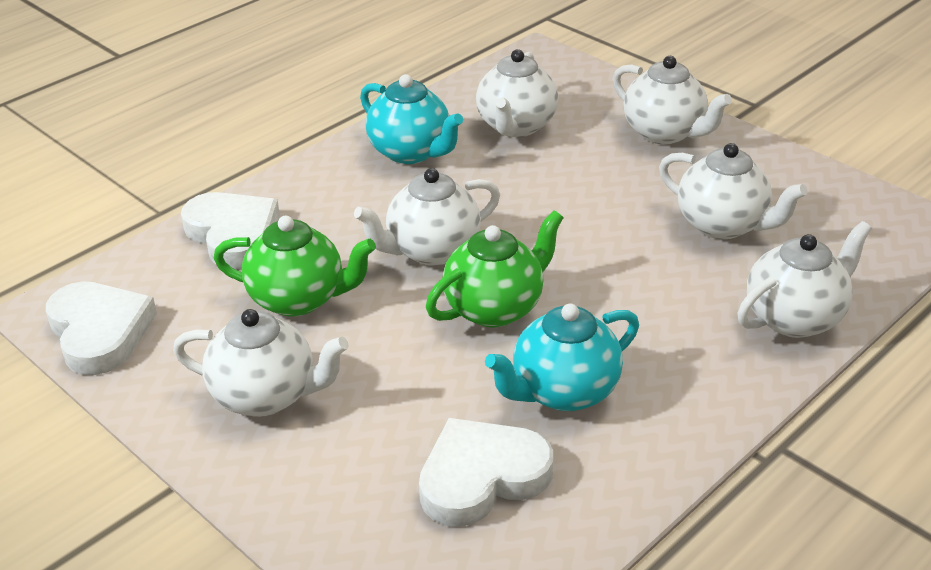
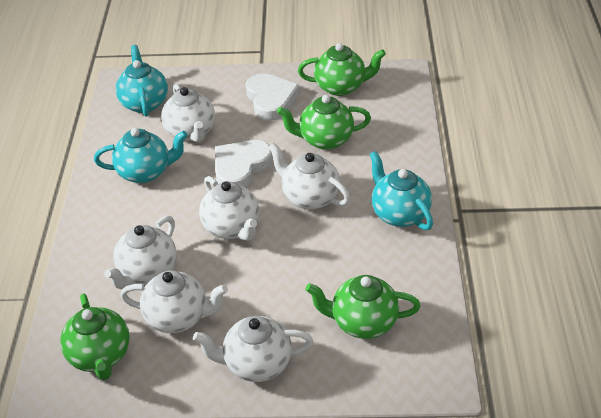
green teapot: 2 -> 4
turquoise teapot: 2 -> 3
white heart: 3 -> 2

